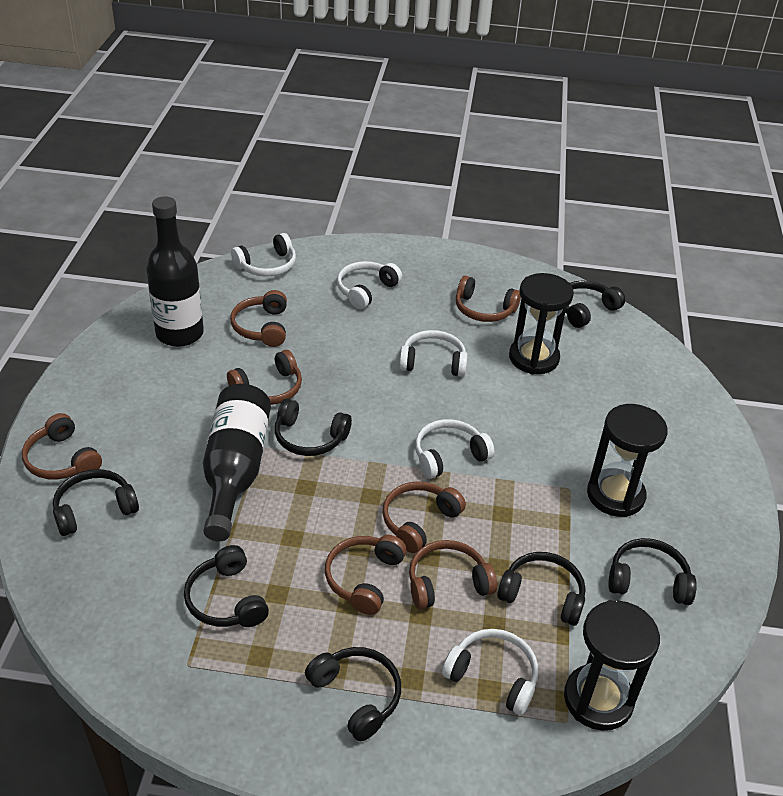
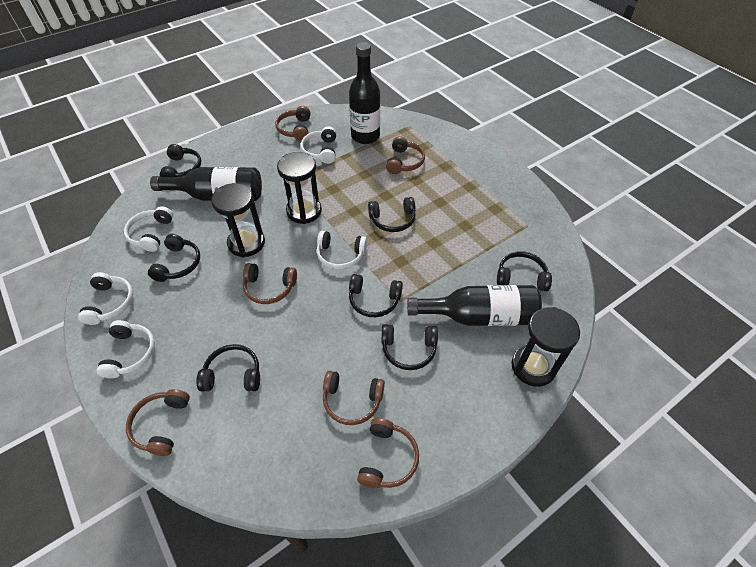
black bottle: 2 -> 3
brown headphones: 7 -> 6

